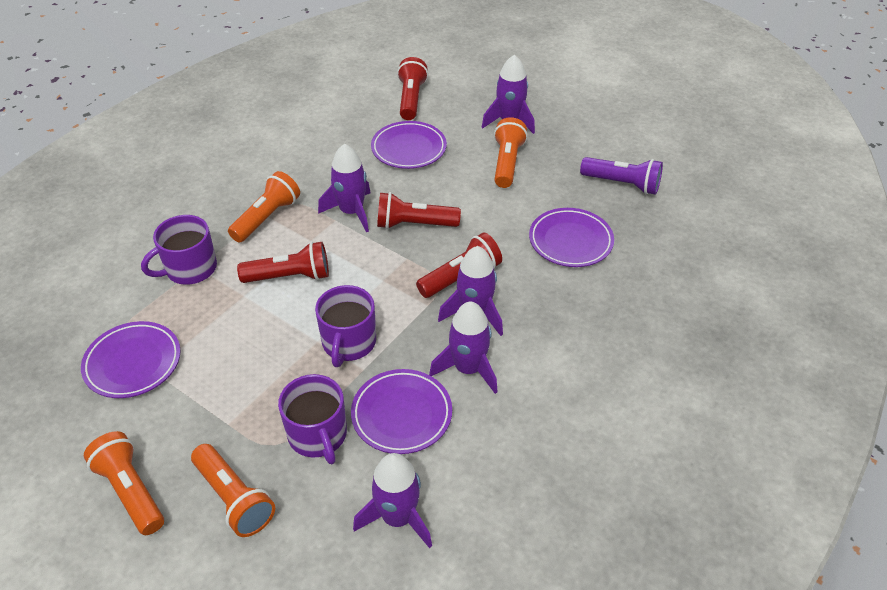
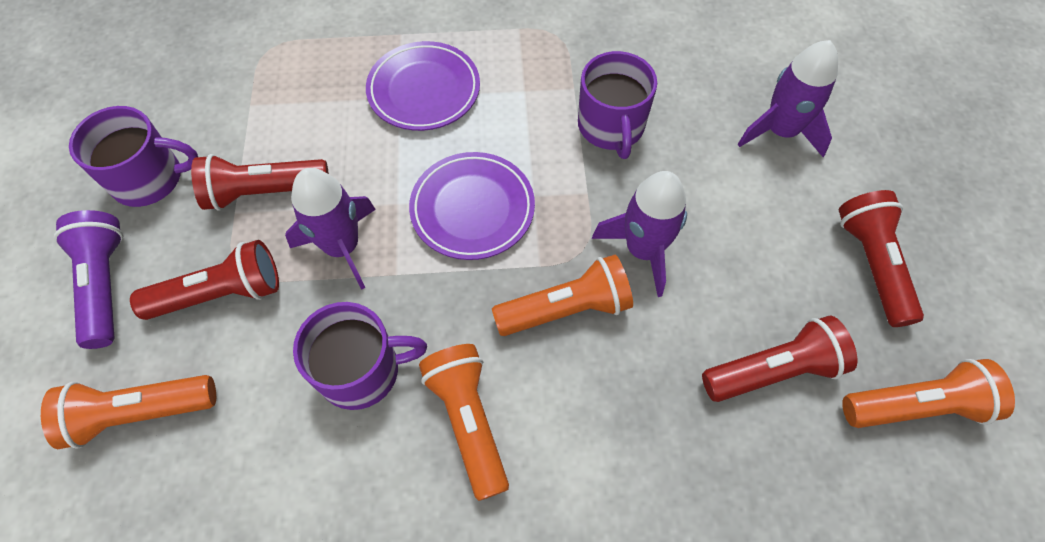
purple plate: 4 -> 2
purple rocket: 5 -> 3

